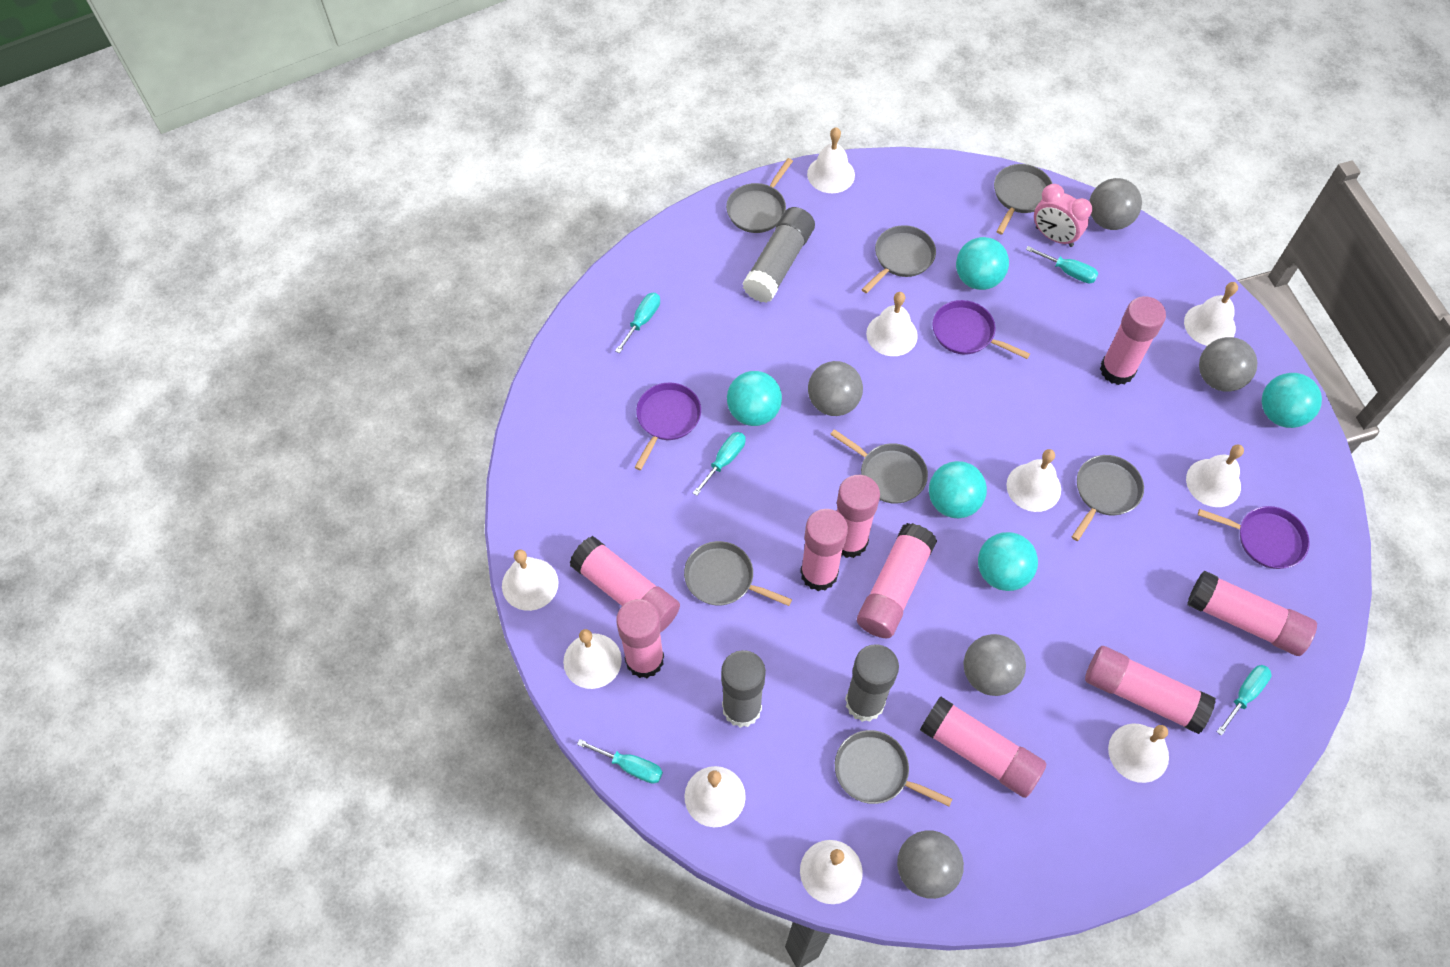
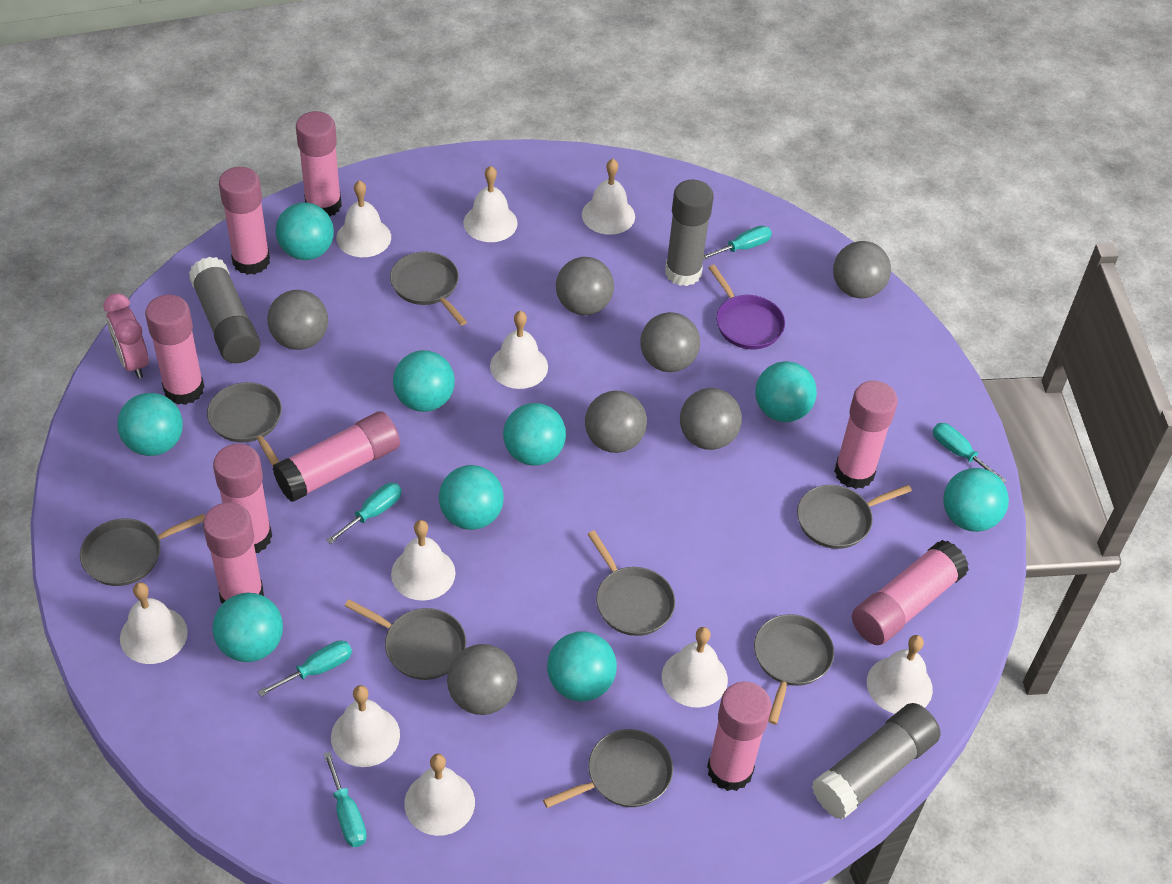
grey ball: 5 -> 7
grey pan: 7 -> 8
purple pan: 3 -> 1
turquoise ball: 5 -> 9

